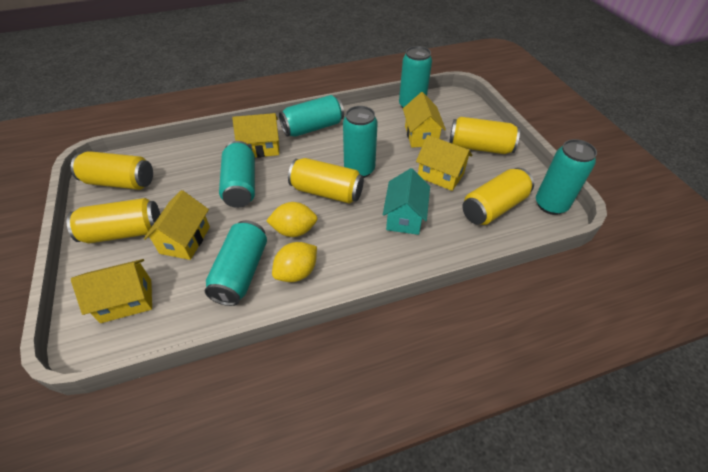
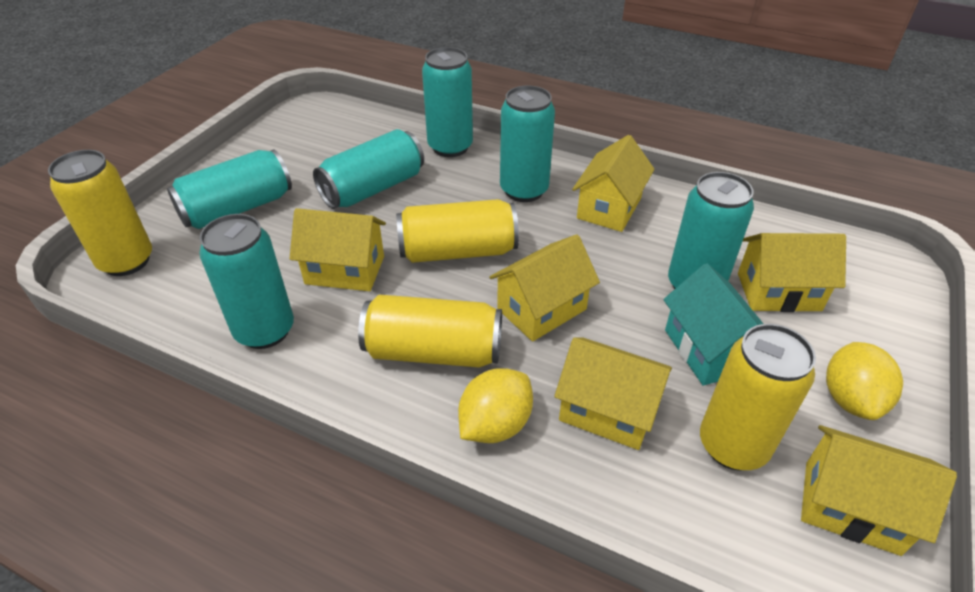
yellow can: 5 -> 4
yellow house: 5 -> 6

